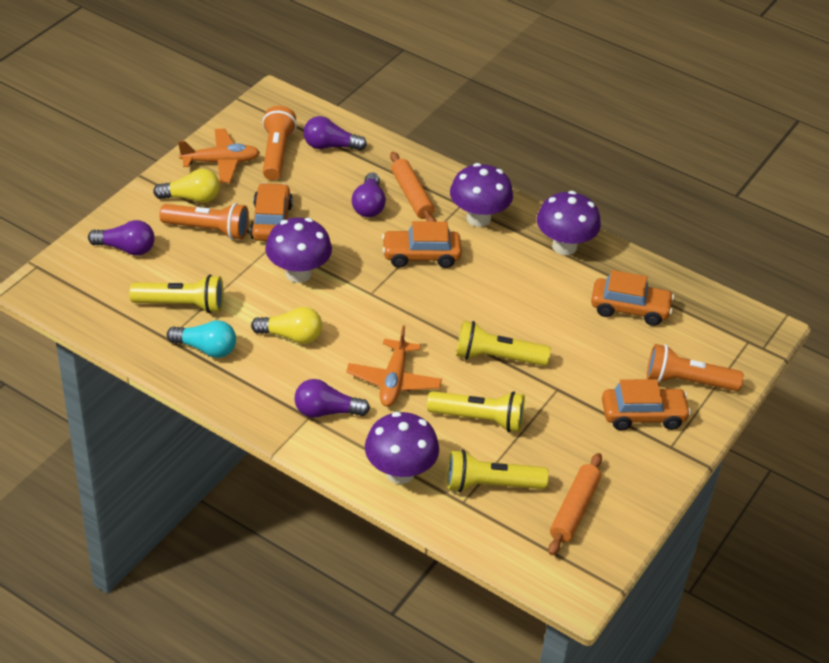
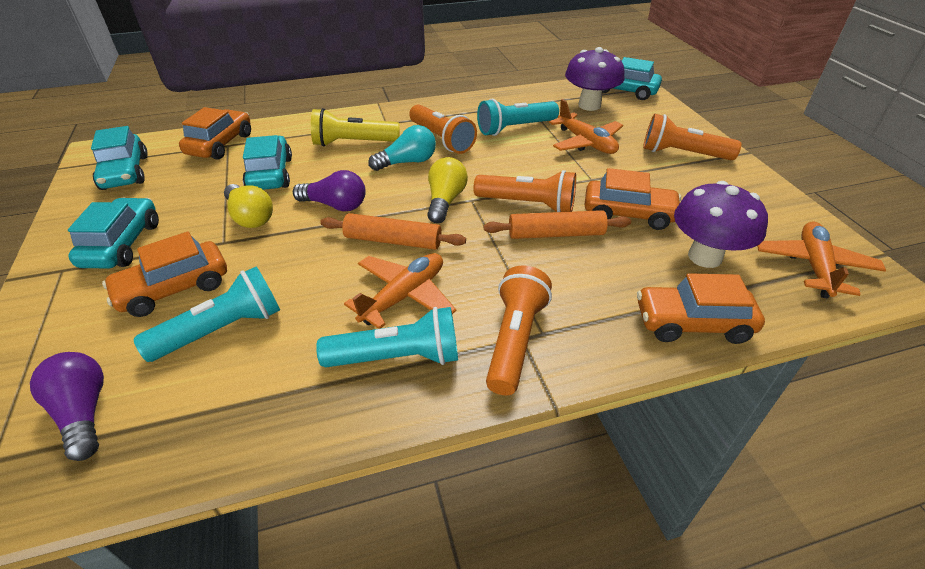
orange flashlight: 3 -> 4
orange plane: 2 -> 3
purple light bulb: 4 -> 2
purple mushroom: 4 -> 2
turquoise car: 0 -> 4
turquoise flashlight: 0 -> 3
yellow flashlight: 4 -> 1

